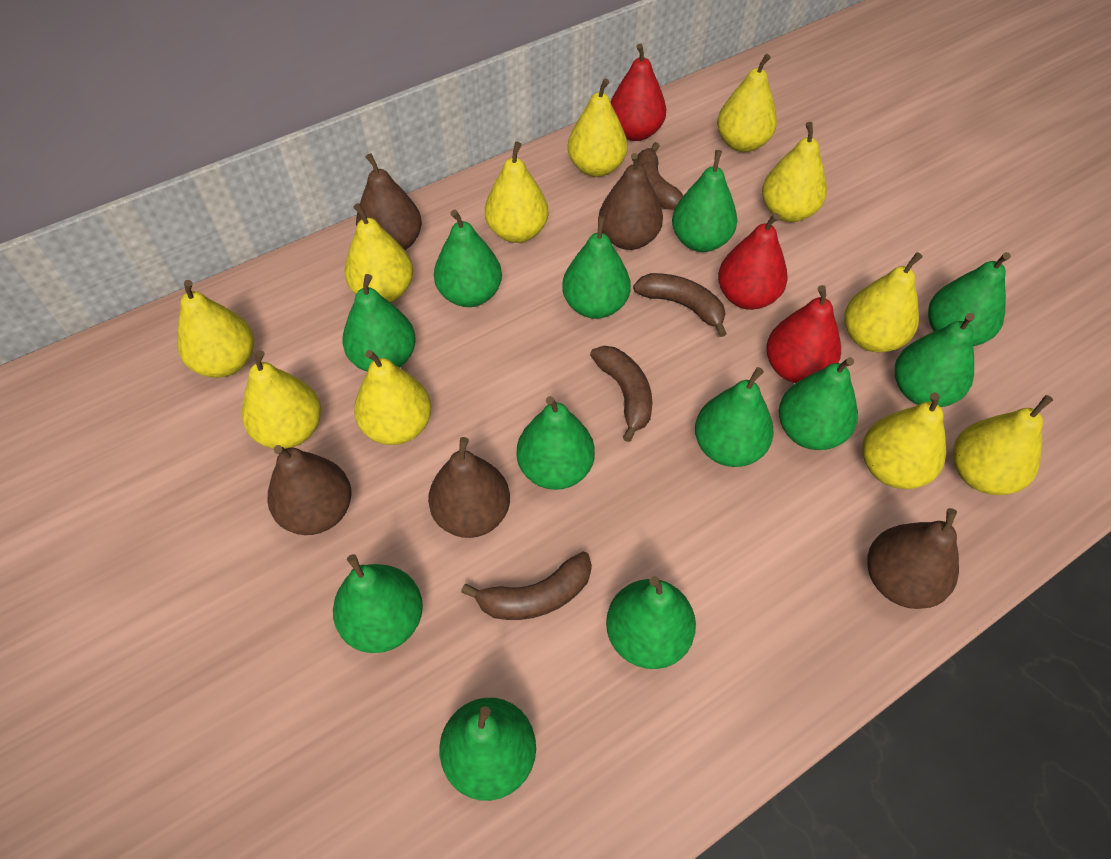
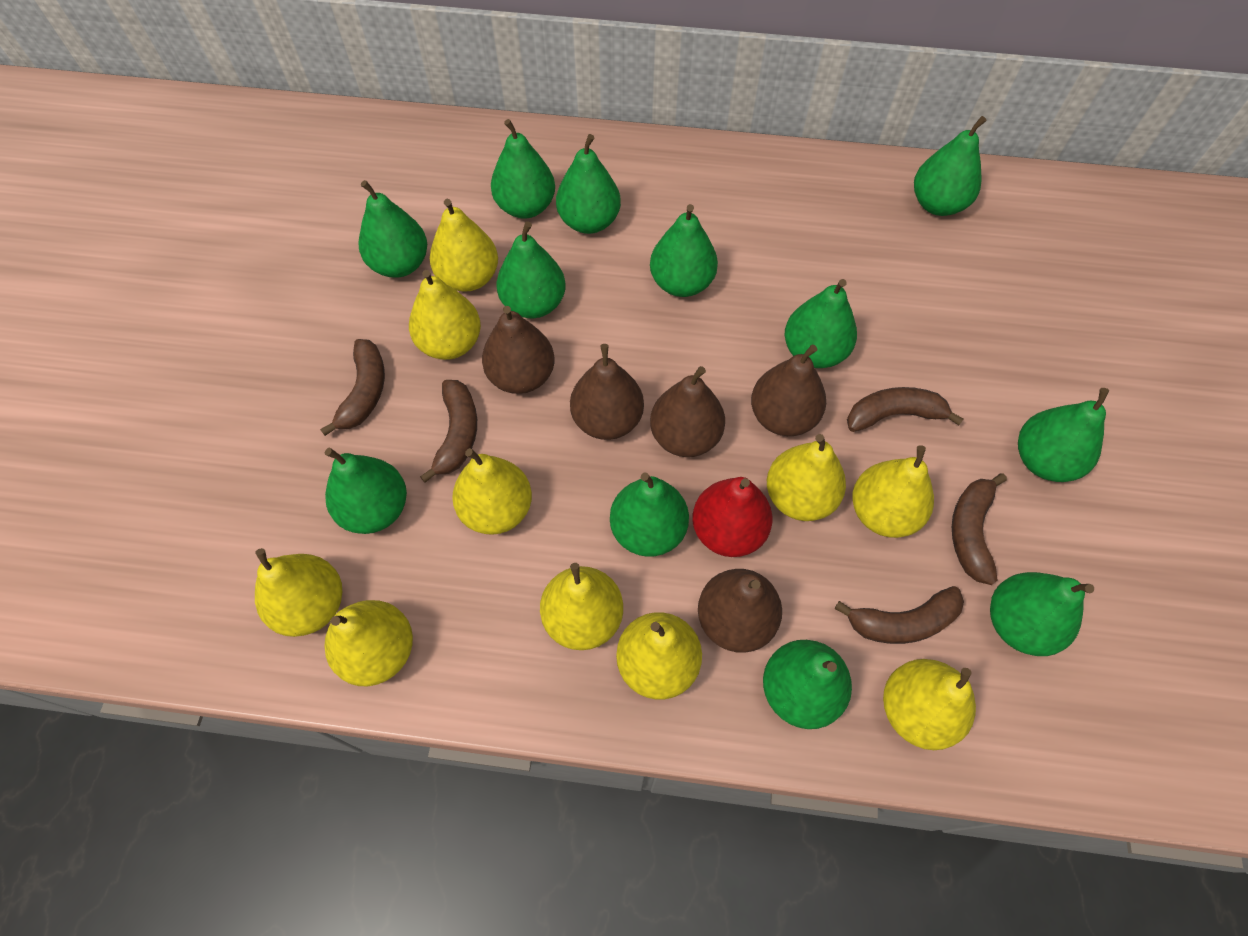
brown banana: 4 -> 5
red pear: 3 -> 1
yellow pear: 11 -> 10

